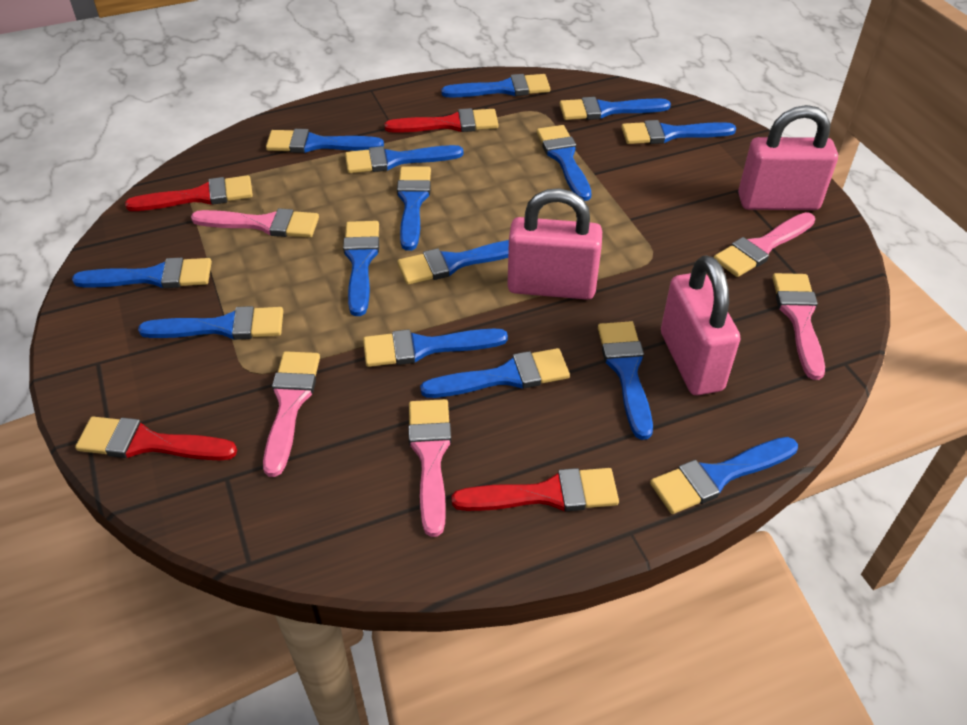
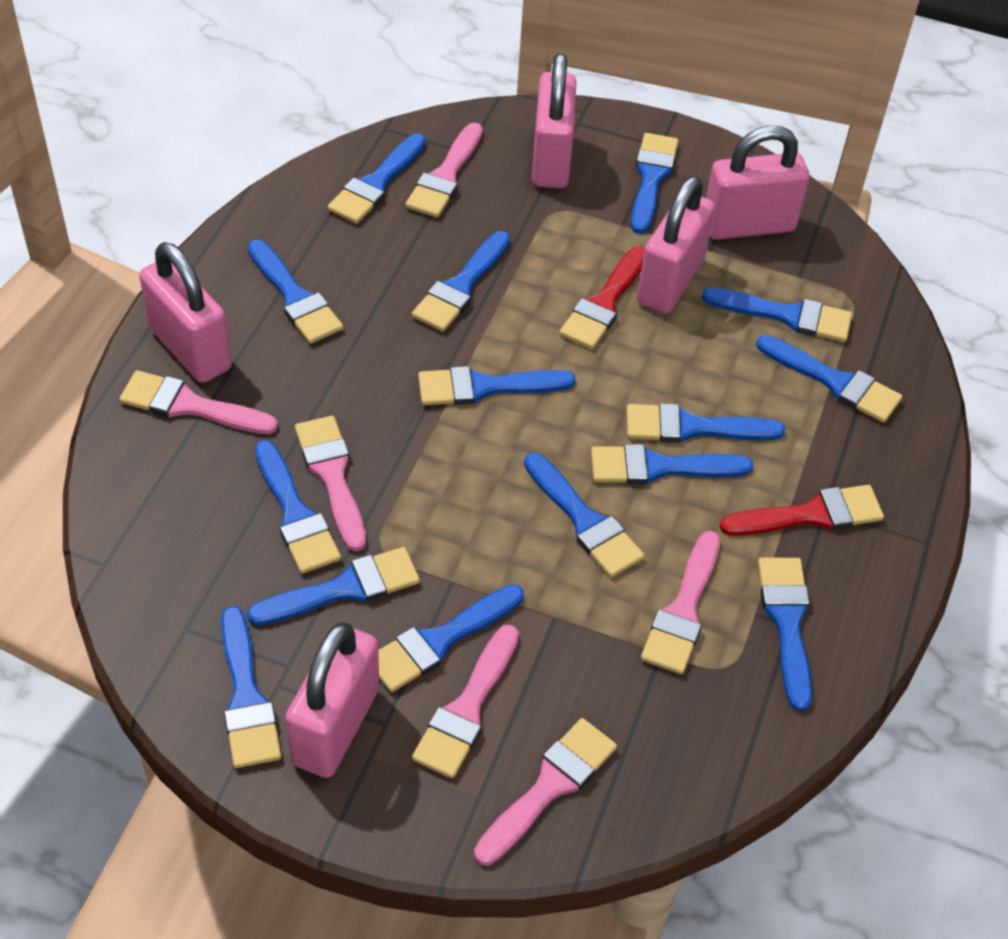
pink brush: 5 -> 6
pink padlock: 3 -> 5
red brush: 4 -> 2

